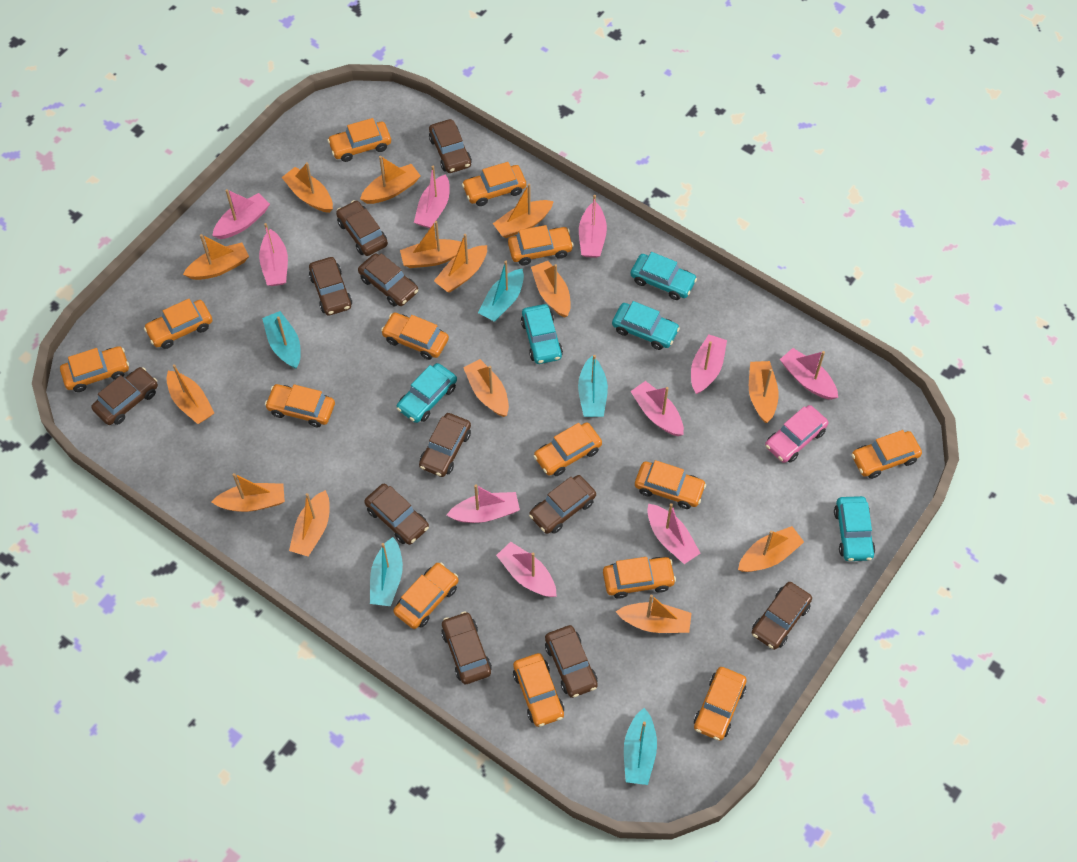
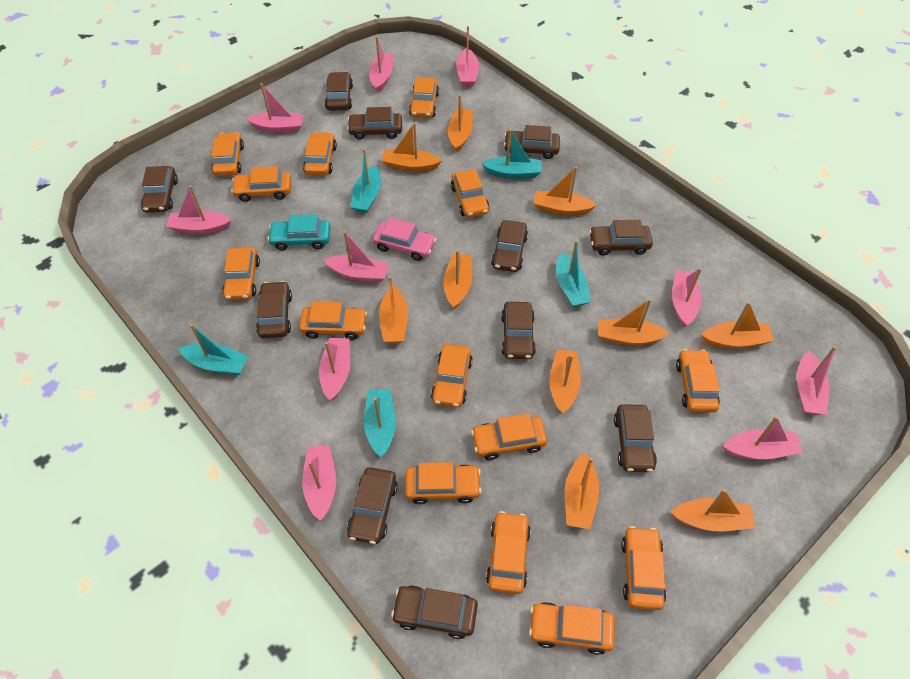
orange boat: 14 -> 10
turquoise car: 5 -> 1

